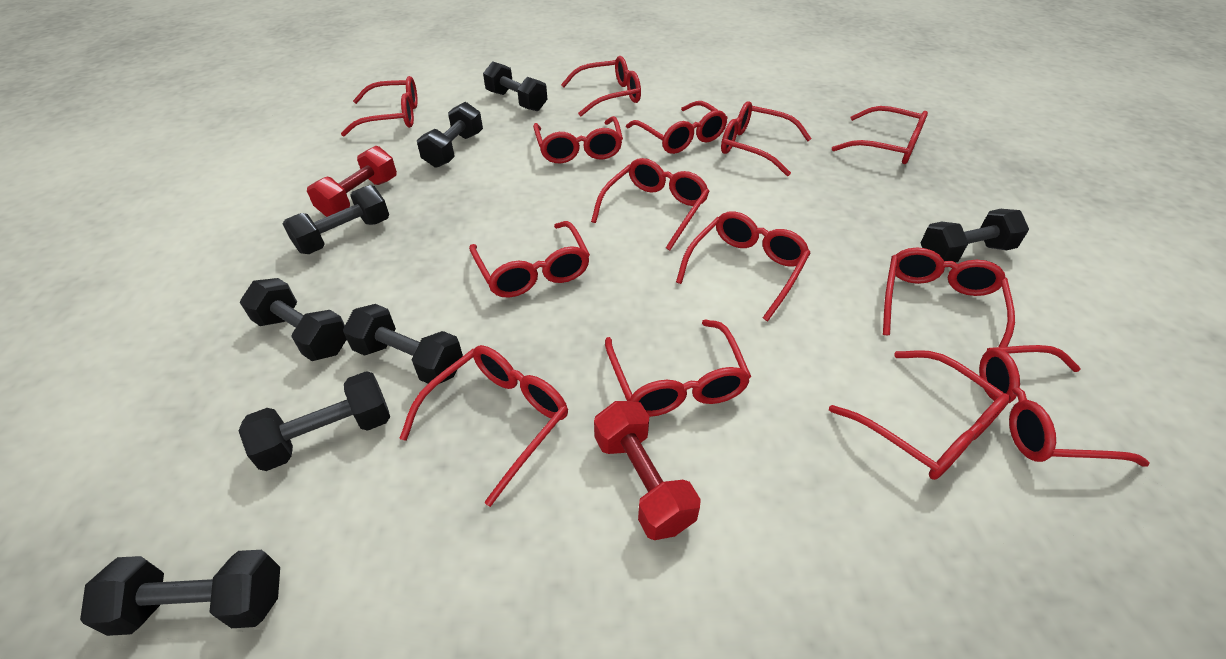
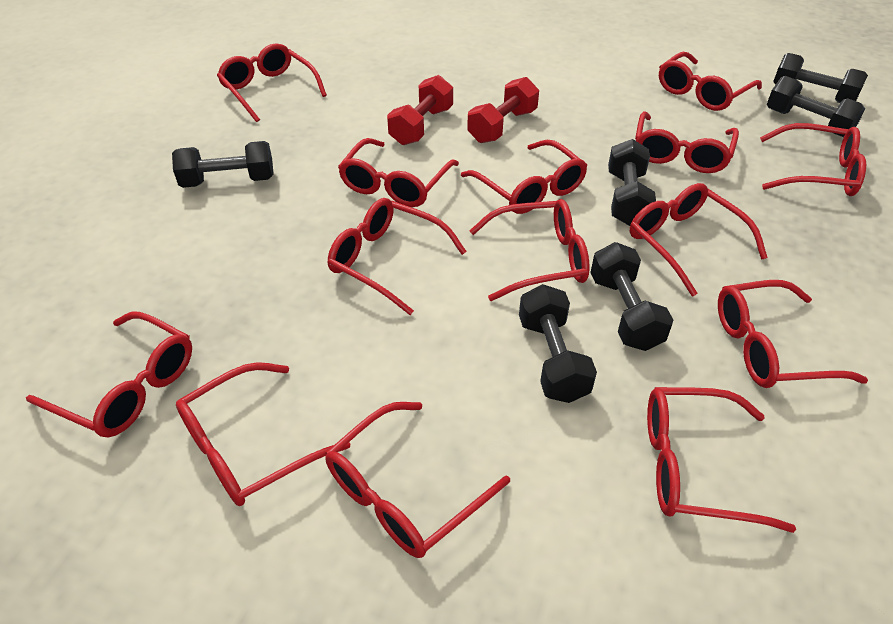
black dumbbell: 8 -> 6

